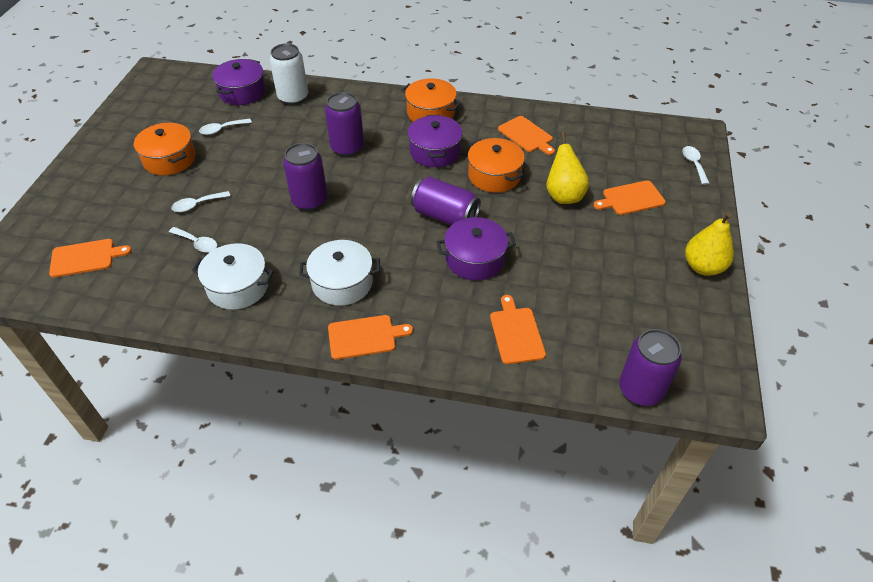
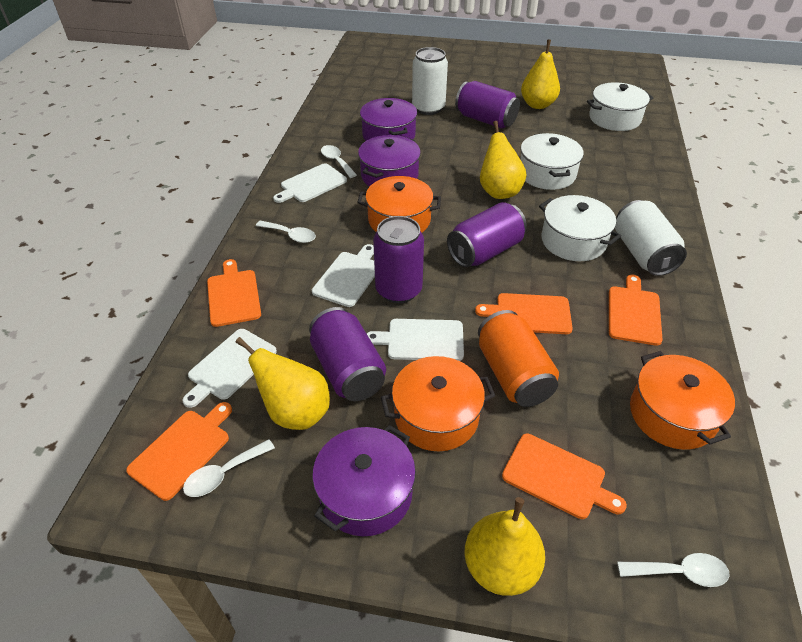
orange can: 0 -> 1
white can: 1 -> 2
white cutting board: 0 -> 4
white pot: 2 -> 3
yellow pear: 2 -> 4

